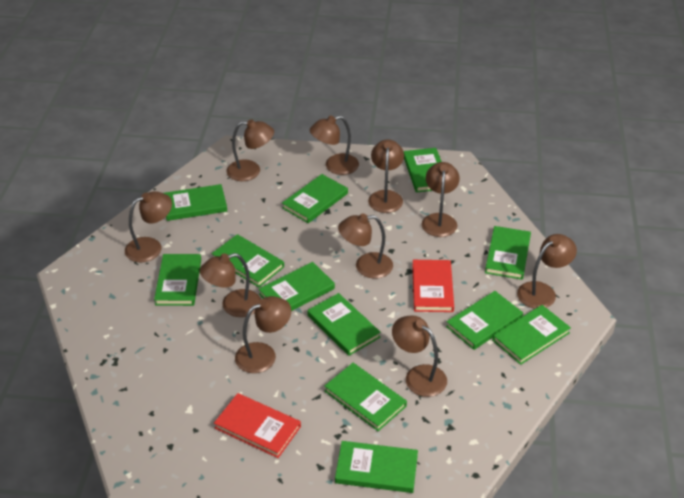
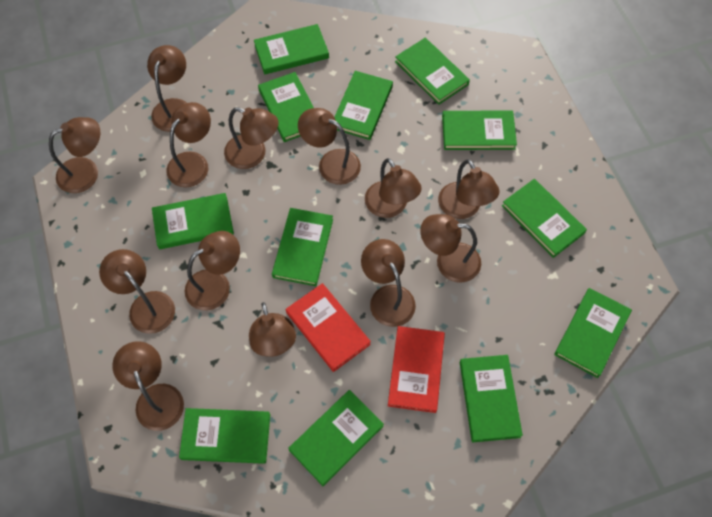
brown lamp: 10 -> 13

